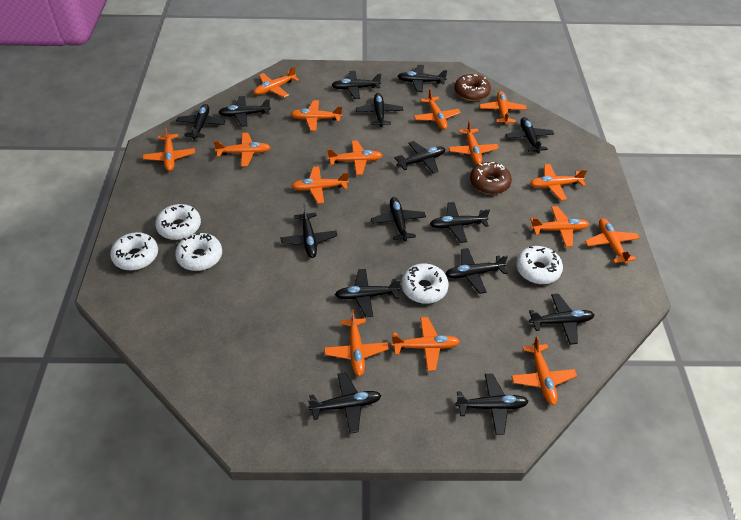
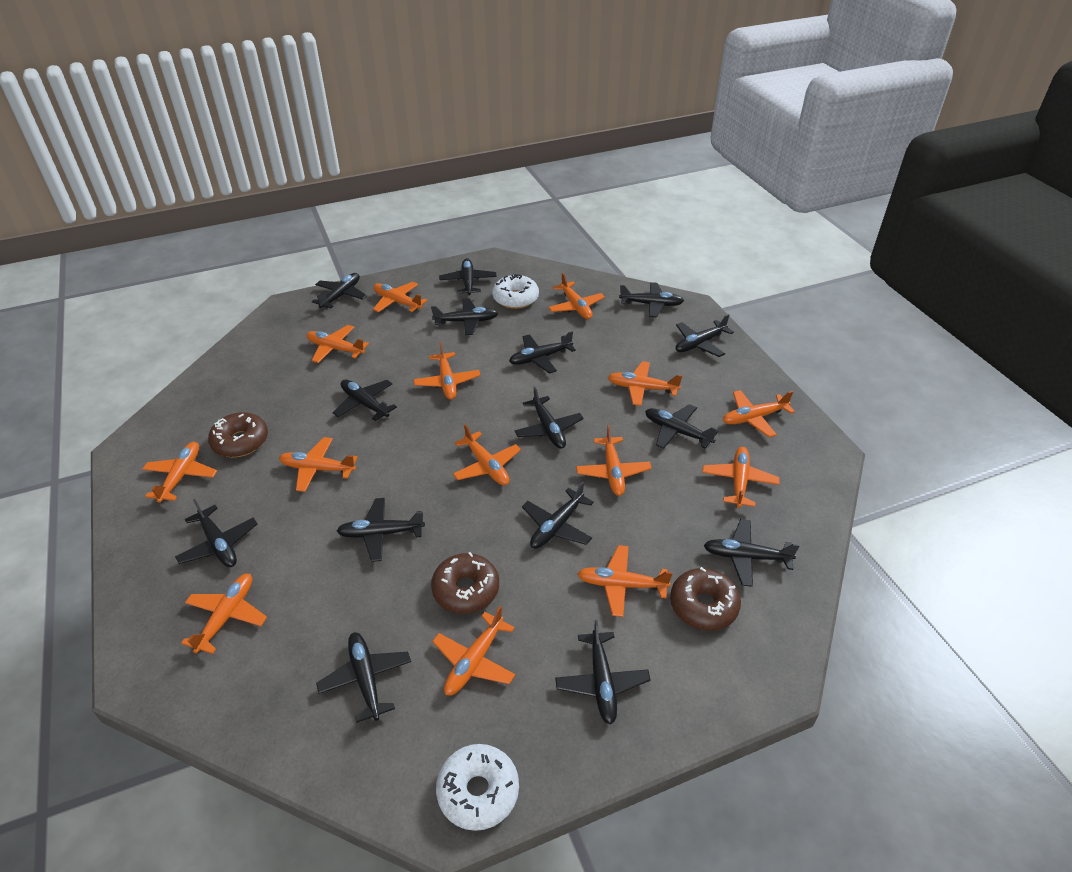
brown donut: 2 -> 3
orange plane: 15 -> 14
white donut: 5 -> 2

